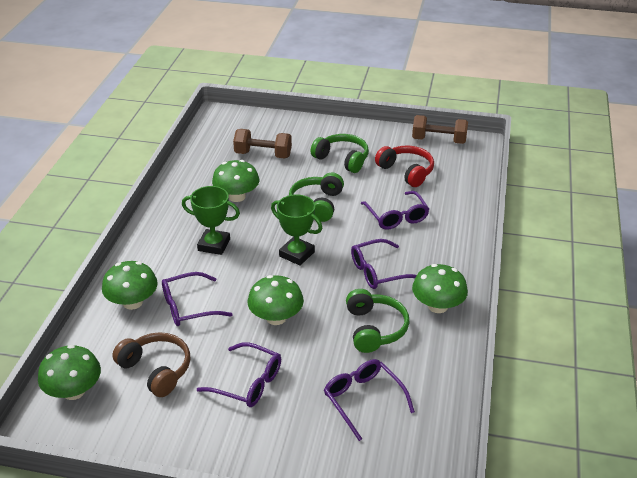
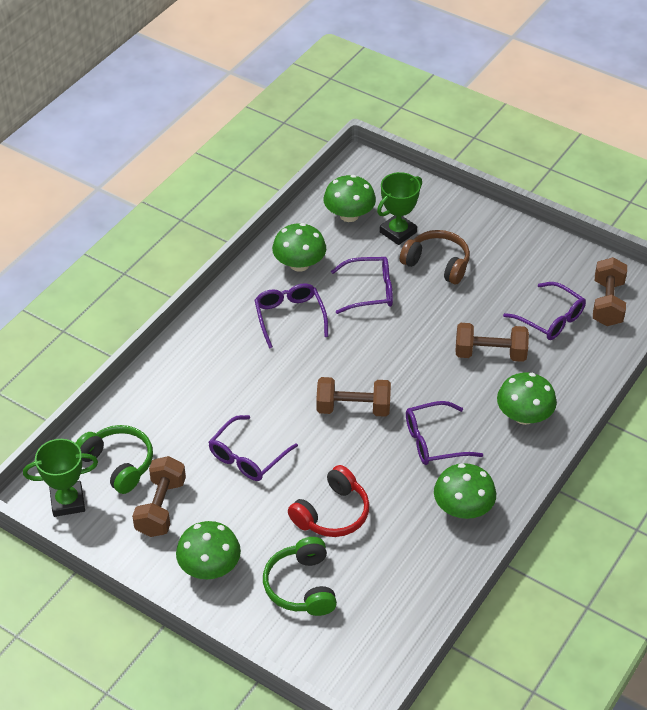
brown dumbbell: 2 -> 4
green headphones: 3 -> 2

